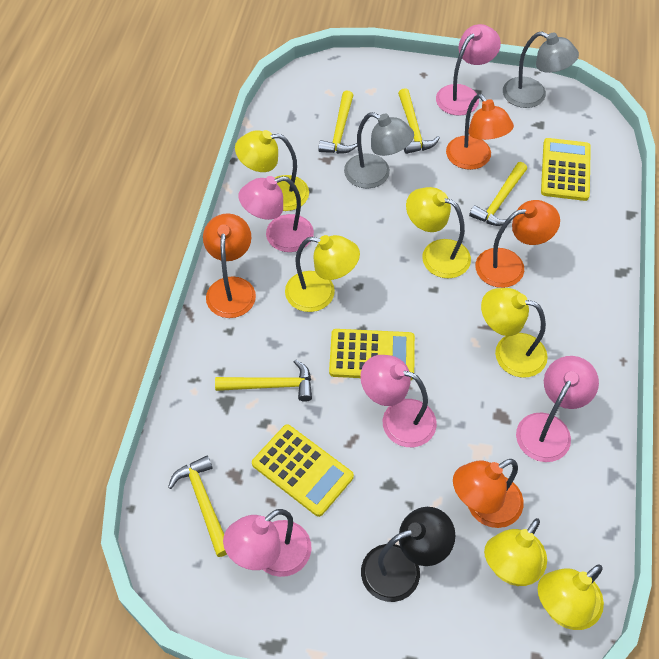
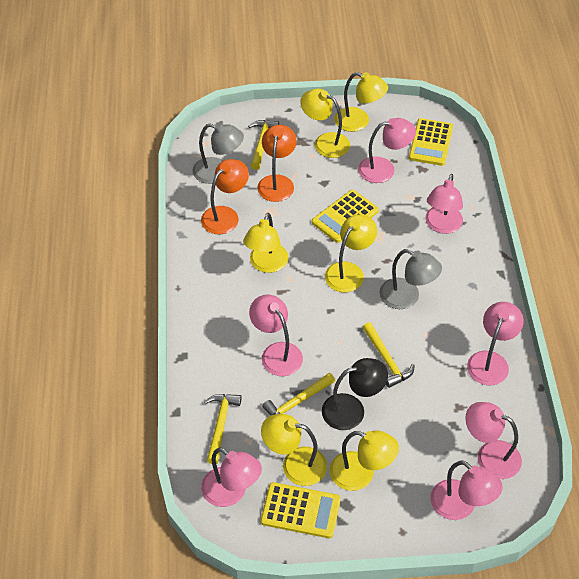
orange lamp: 4 -> 2
pink lamp: 5 -> 7
yellow hammer: 5 -> 4

